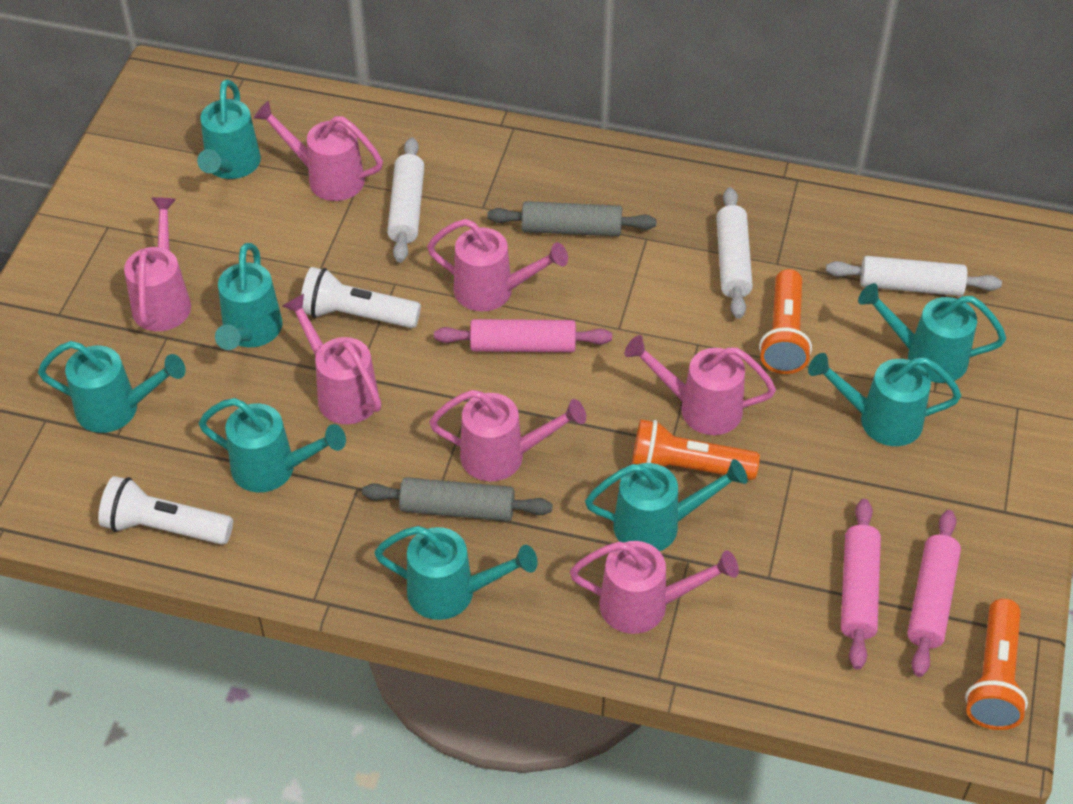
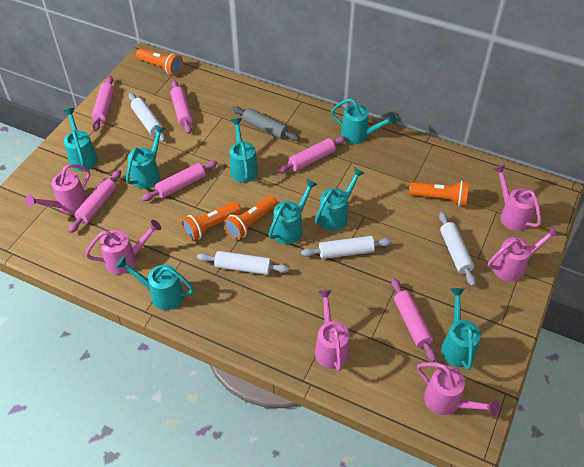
grey rolling pin: 2 -> 1
orange flashlight: 3 -> 4
pink rolling pin: 3 -> 6
pink watering can: 7 -> 6
white flashlight: 2 -> 0
white rolling pin: 3 -> 4

